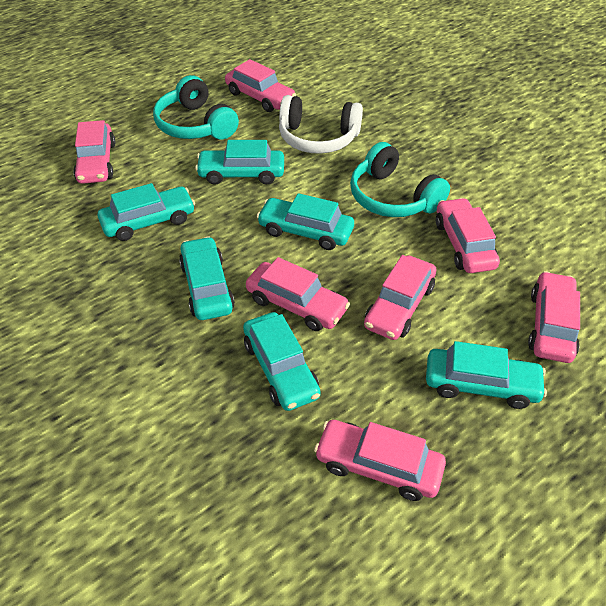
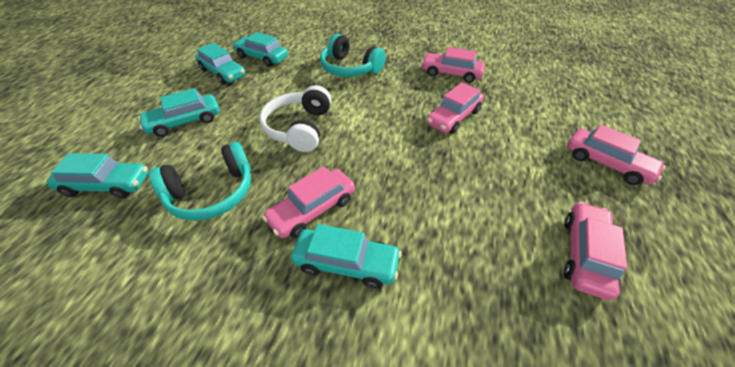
pink car: 7 -> 5
turquoise car: 6 -> 5

